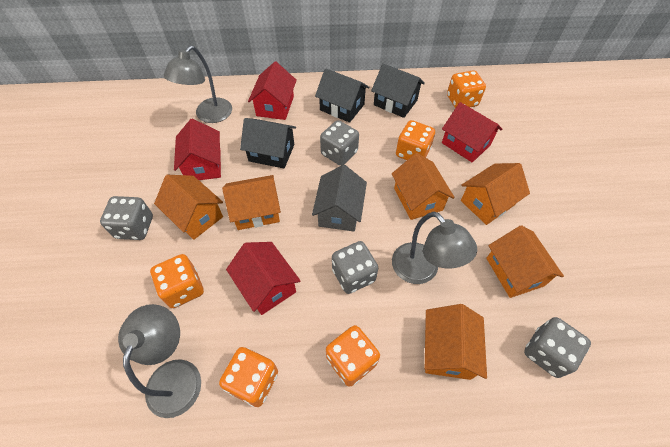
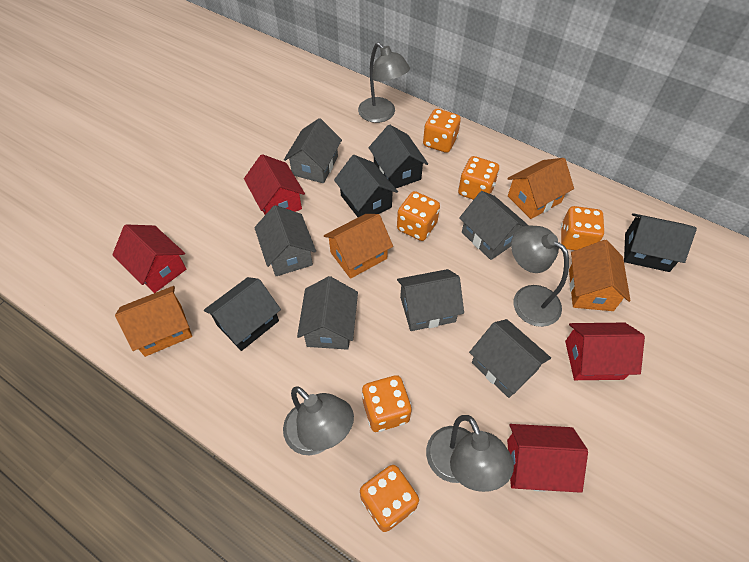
black house: 3 -> 4
grey dice: 4 -> 0
grey house: 1 -> 6
grey lamp: 3 -> 4
orange dice: 5 -> 6
orange house: 6 -> 4

